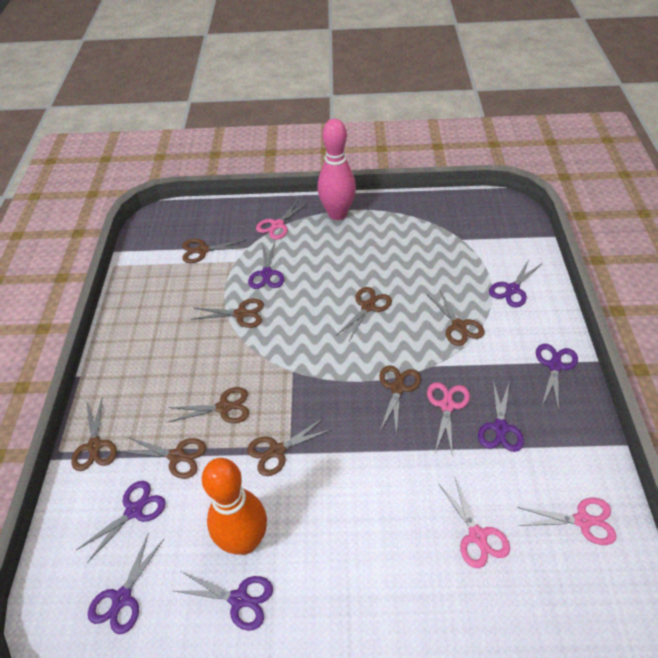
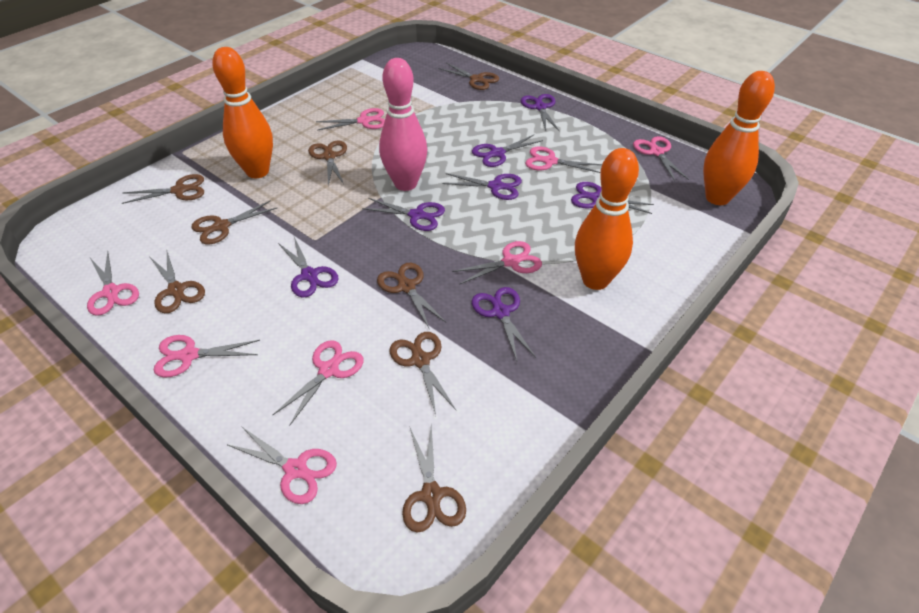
brown scissors: 9 -> 8
orange bowling pin: 1 -> 3
pink scissors: 4 -> 8

